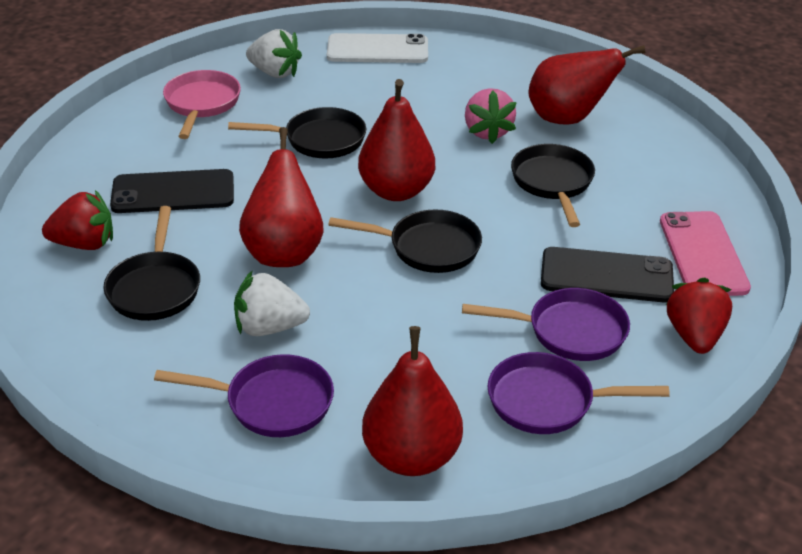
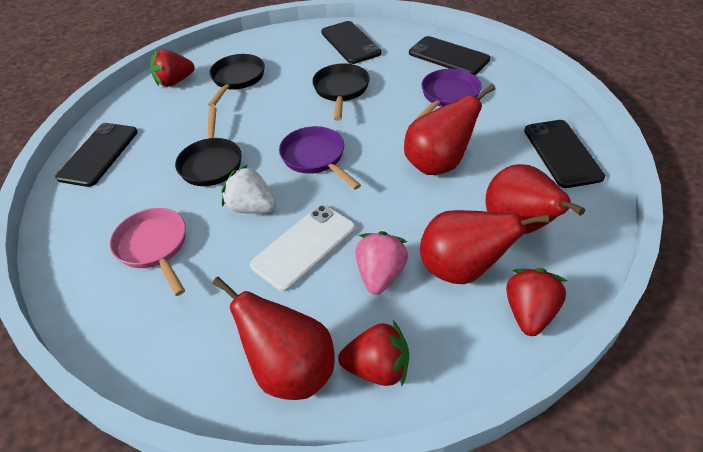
black pan: 4 -> 3
black phone: 2 -> 4
pink phone: 1 -> 0
purple pan: 3 -> 2
red strawberry: 2 -> 3
white strawberry: 2 -> 1

